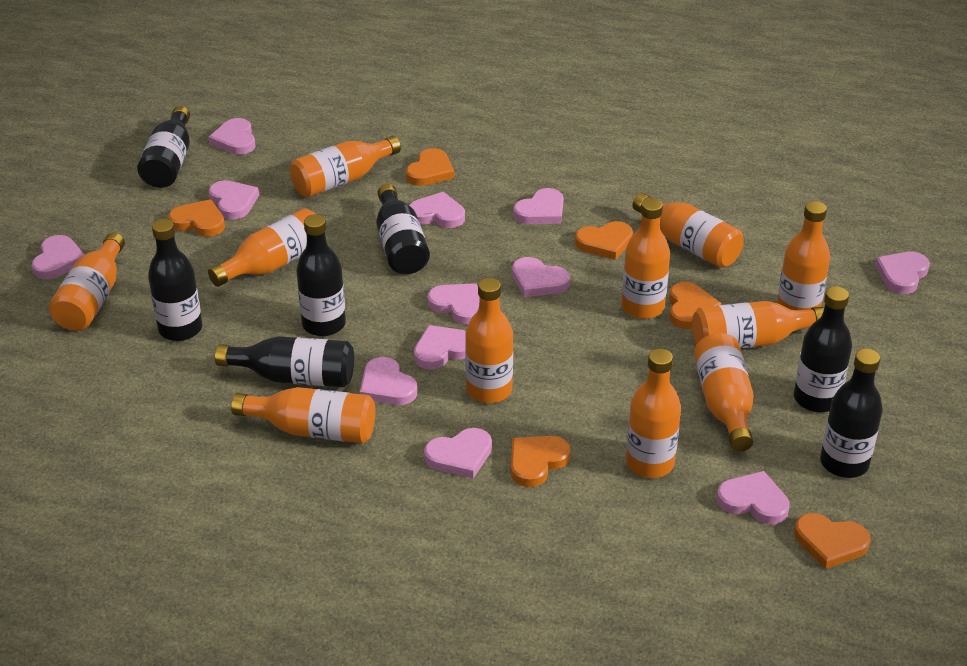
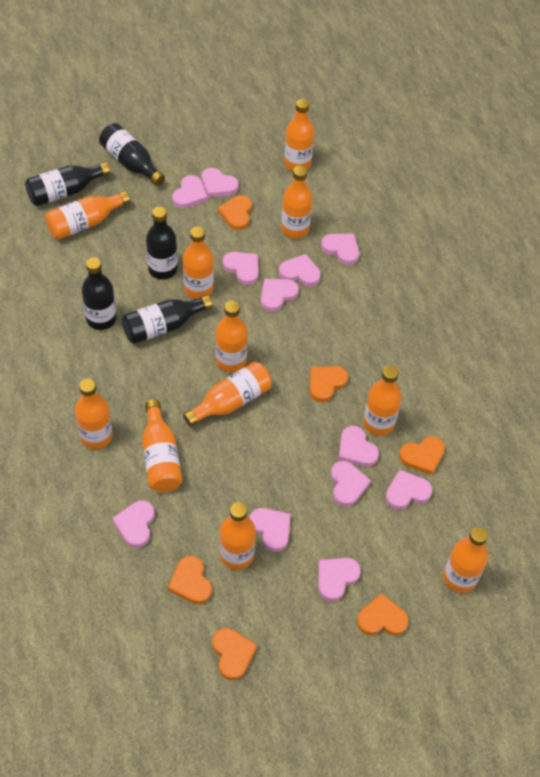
black bottle: 7 -> 5

